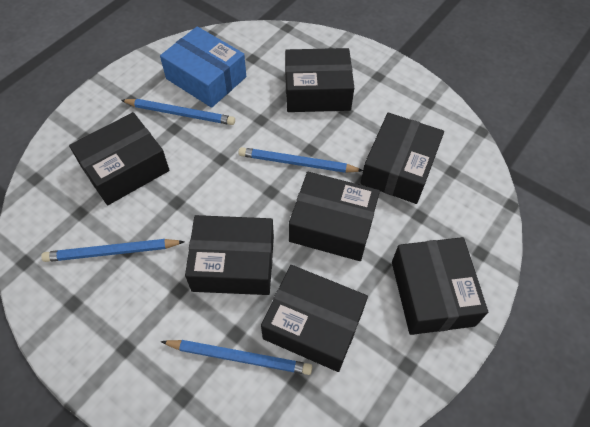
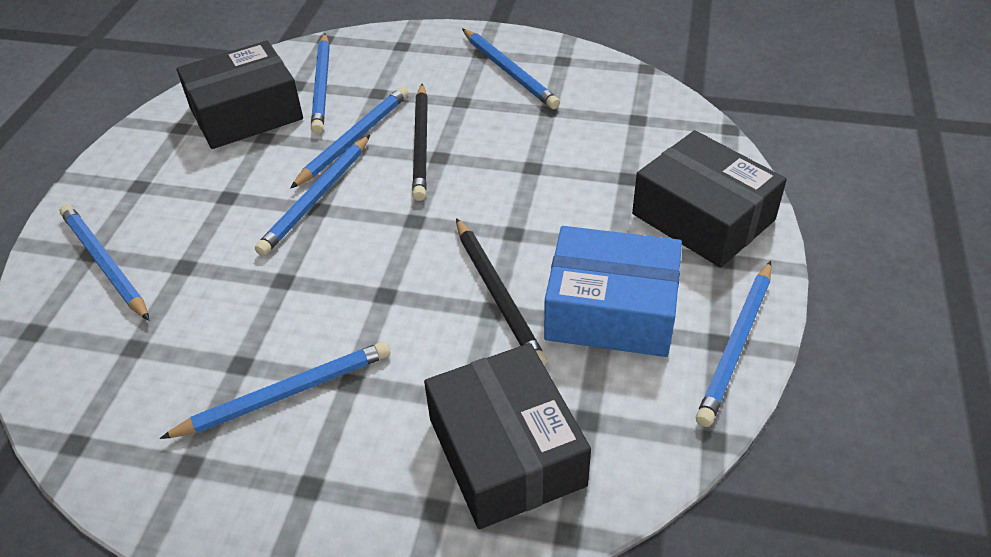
black box: 7 -> 3
black pencil: 0 -> 2
blue pencil: 4 -> 7

